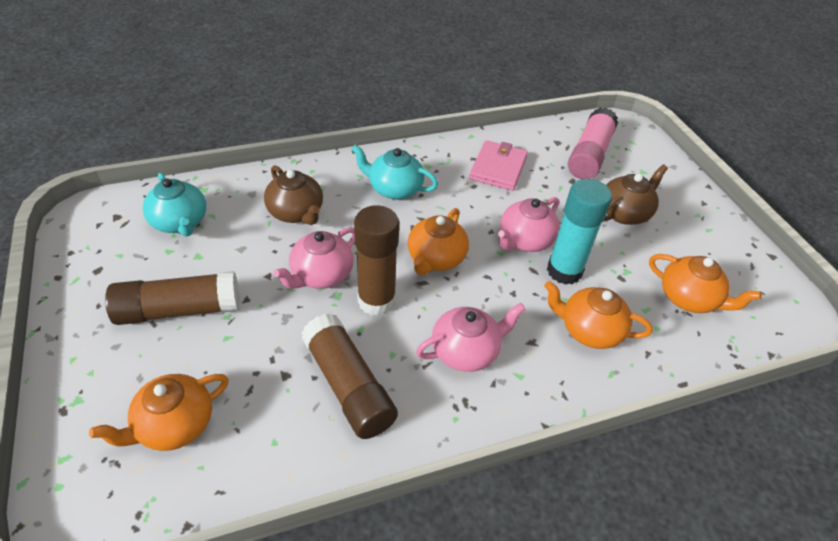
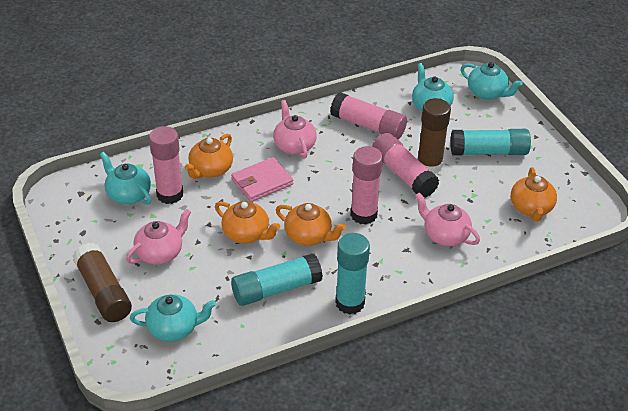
brown glue stick: 3 -> 2
brown teapot: 2 -> 0
pink glue stick: 1 -> 4
turquoise glue stick: 1 -> 3
turquoise teapot: 2 -> 4

